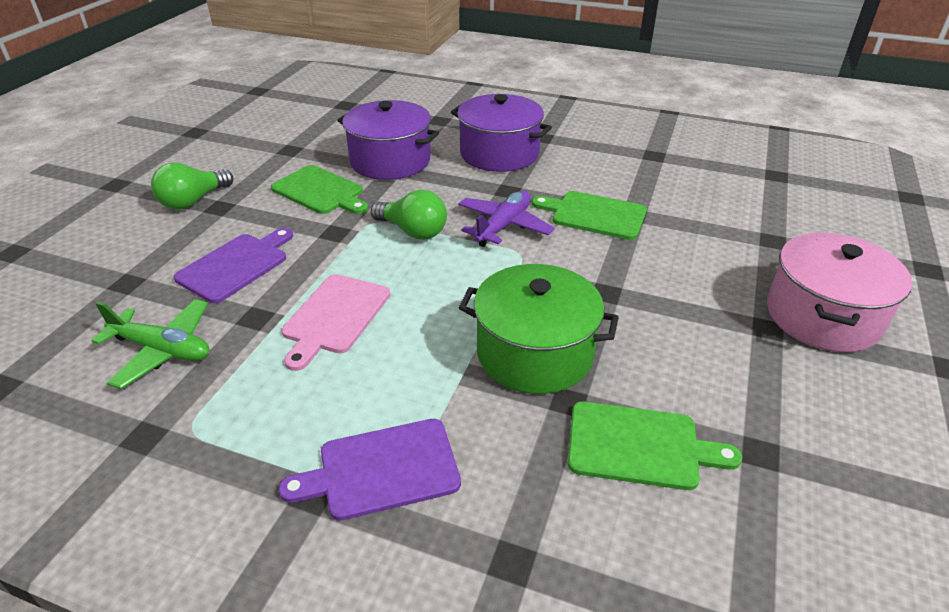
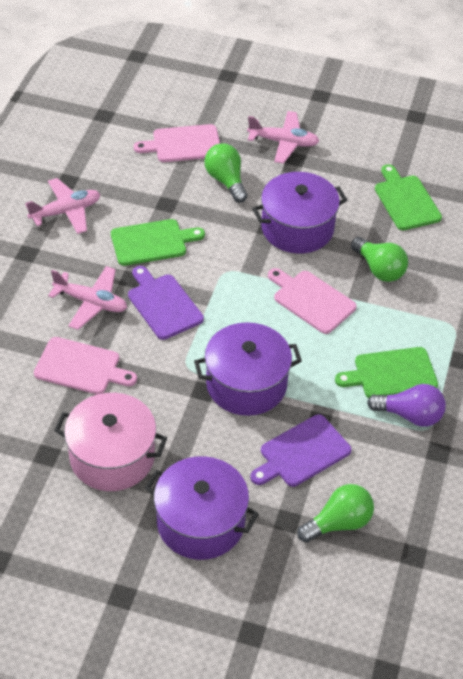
green light bulb: 2 -> 3
green plane: 1 -> 0
green pot: 1 -> 0
pink cutting board: 1 -> 3
pink plane: 0 -> 3
purple light bulb: 0 -> 1
purple plane: 1 -> 0
purple pot: 2 -> 3

